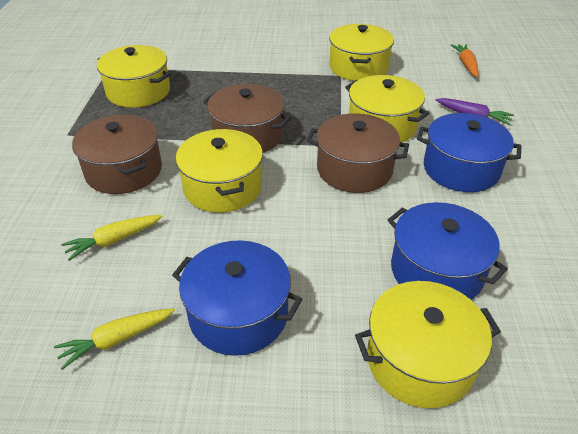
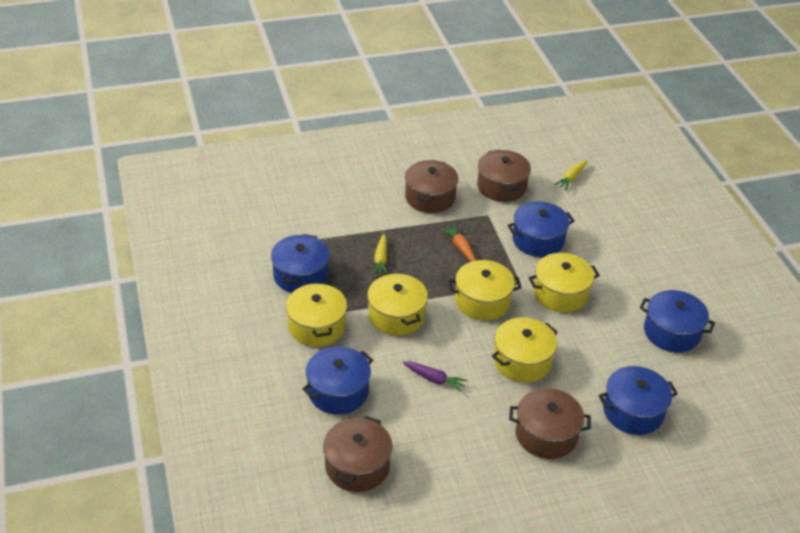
blue pot: 3 -> 5
brown pot: 3 -> 4

